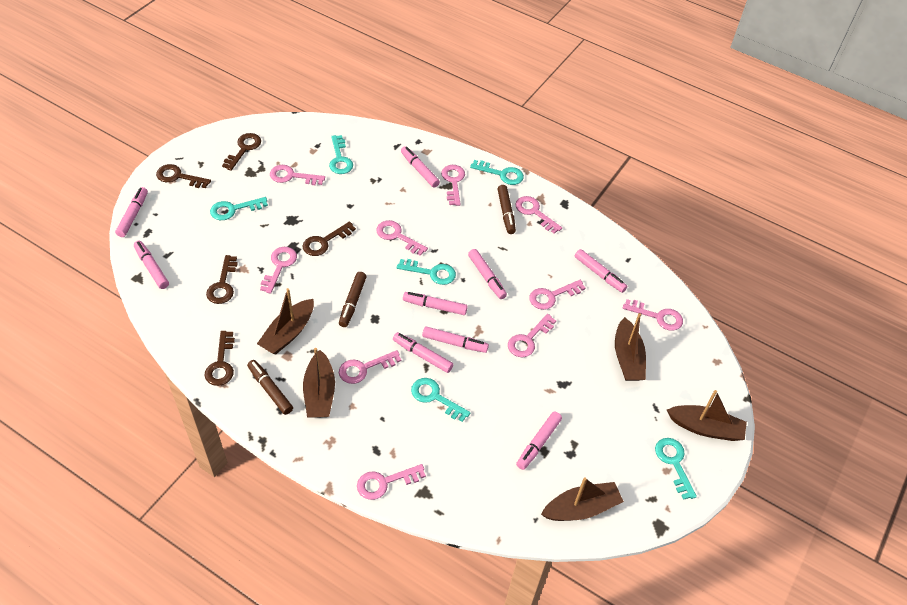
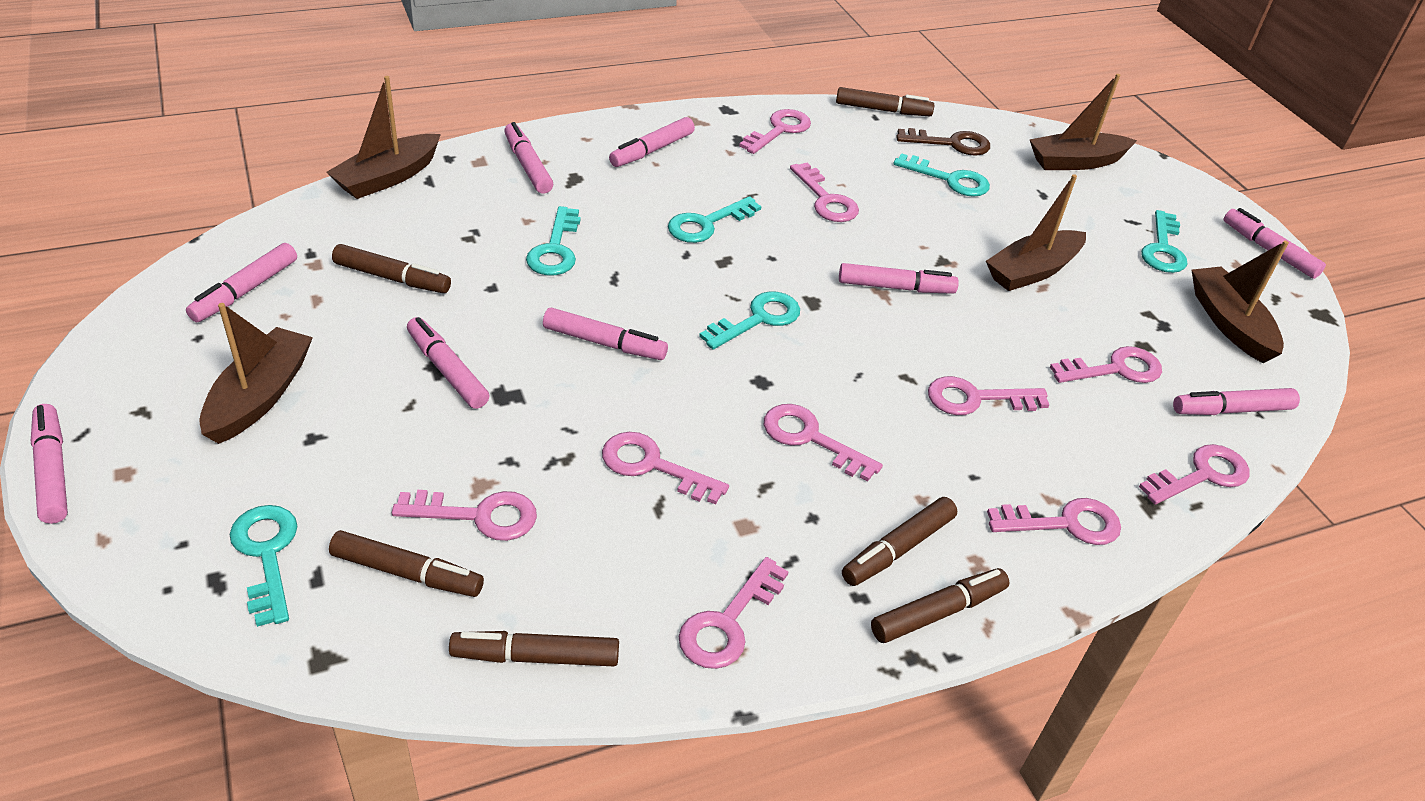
brown key: 5 -> 1
brown marker: 3 -> 6

